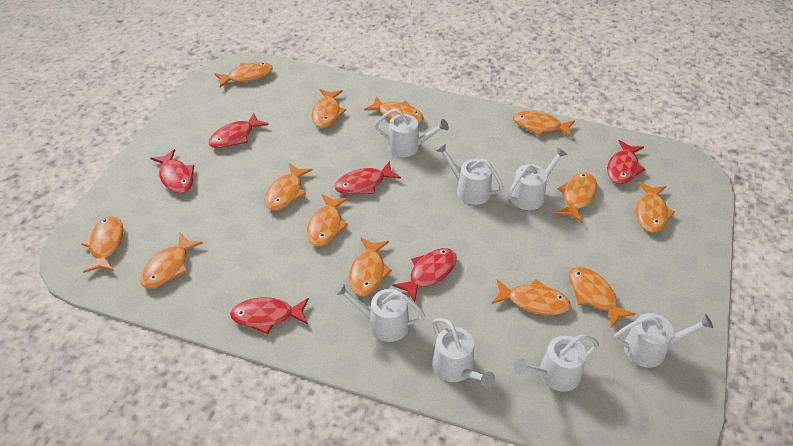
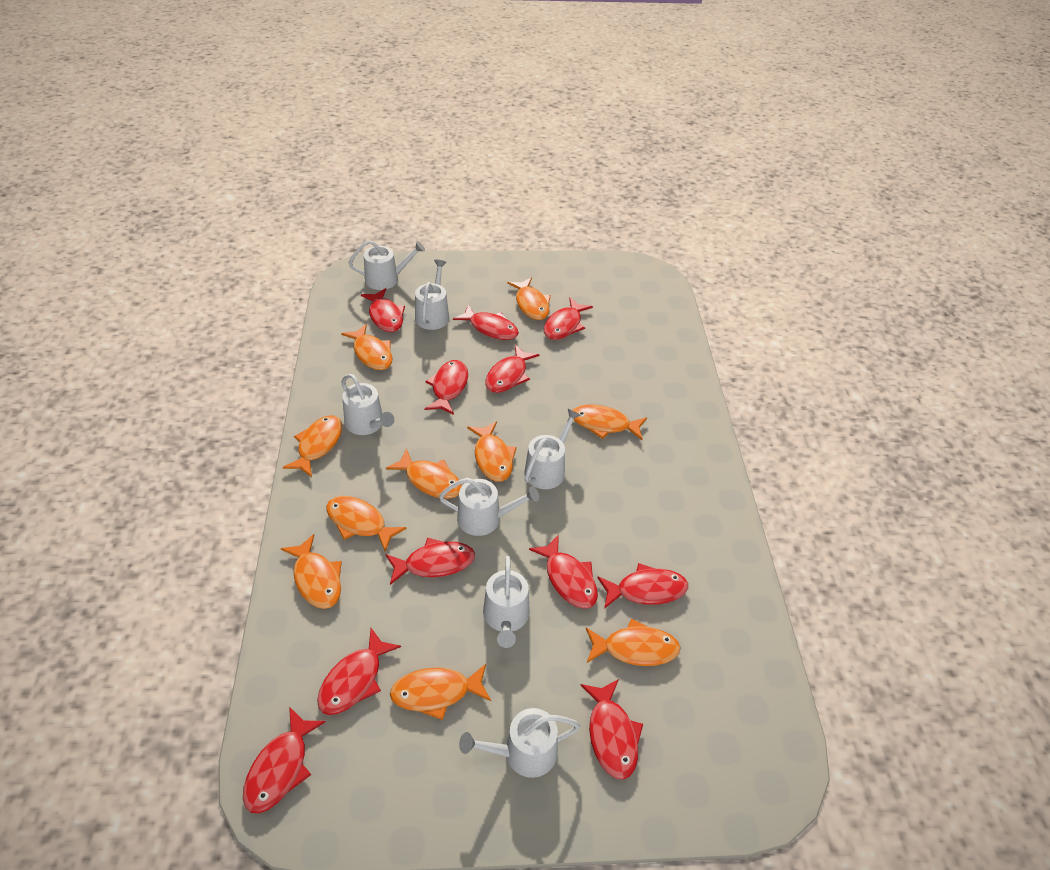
orange fish: 13 -> 10
red fish: 6 -> 11

